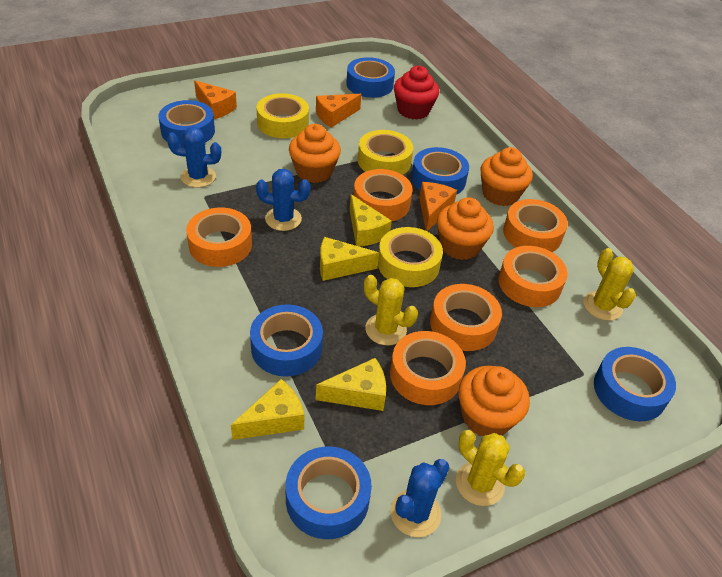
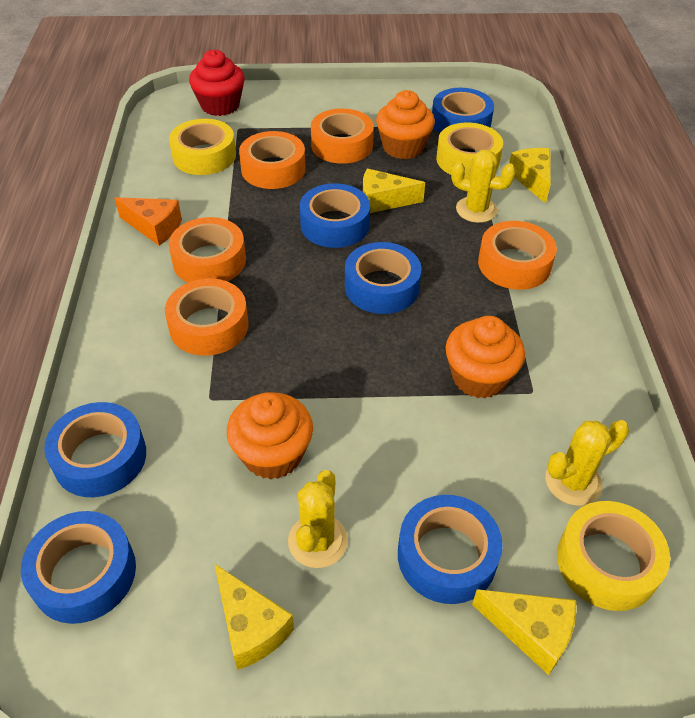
blue cactus: 3 -> 0
orange cheese: 3 -> 1
orange cupcake: 4 -> 3
orange tape: 6 -> 5

